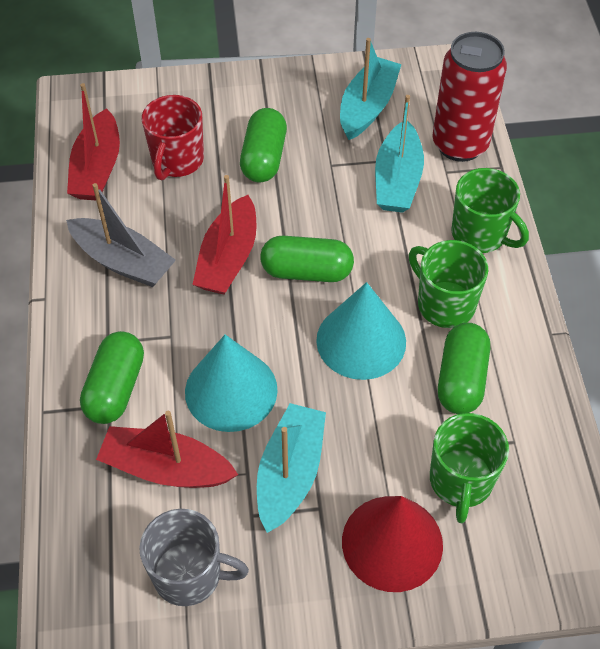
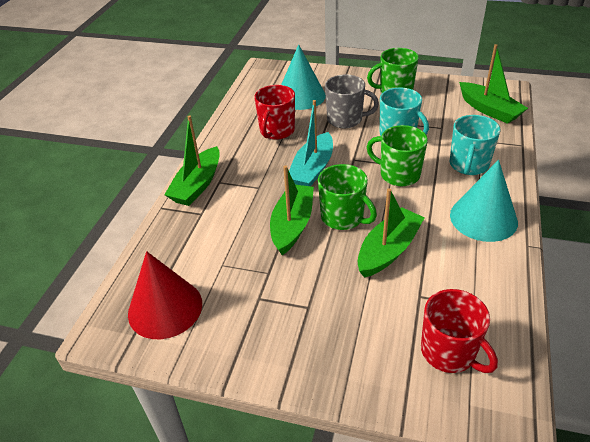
green boat: 0 -> 4
green capsule: 4 -> 0
grey boat: 1 -> 0
red boat: 3 -> 0
red can: 1 -> 0
red mug: 1 -> 2
turquoise boat: 3 -> 1
turquoise mug: 0 -> 2

